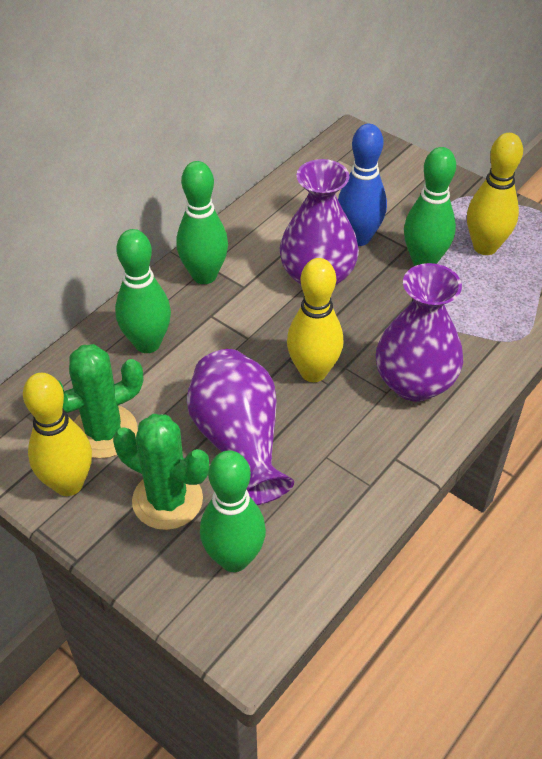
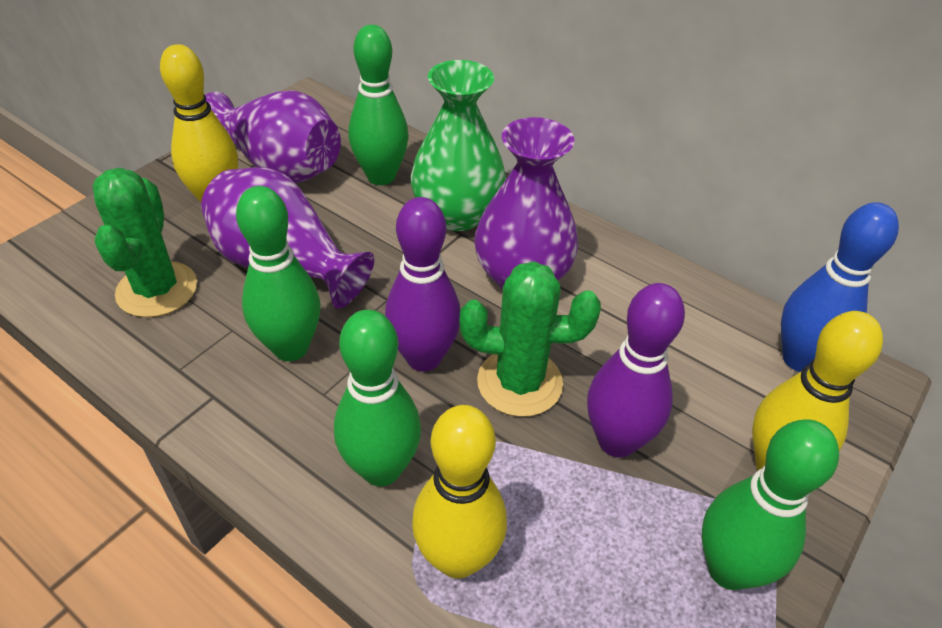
green vase: 0 -> 1
purple bowling pin: 0 -> 2

